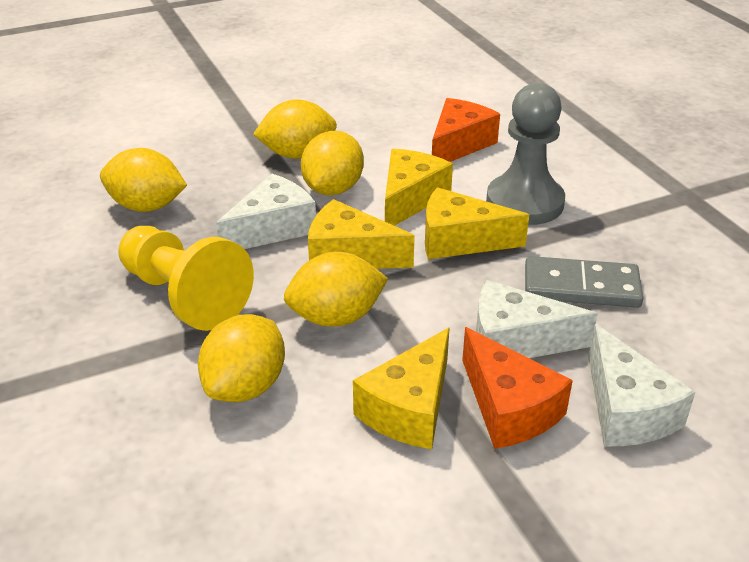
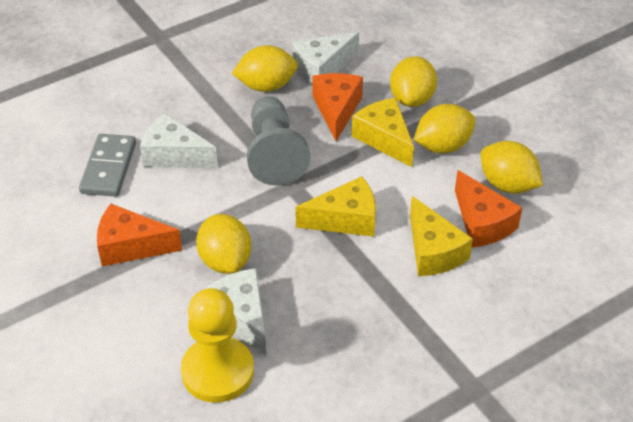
orange cheese: 2 -> 3
yellow cheese: 4 -> 3

